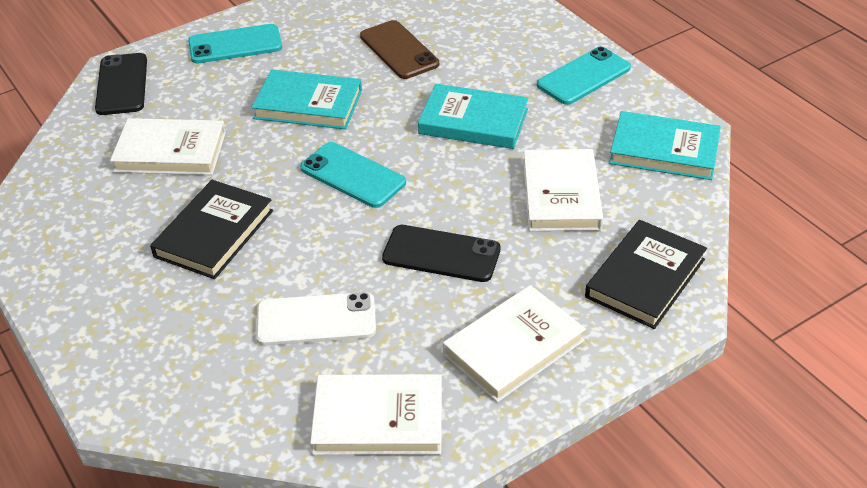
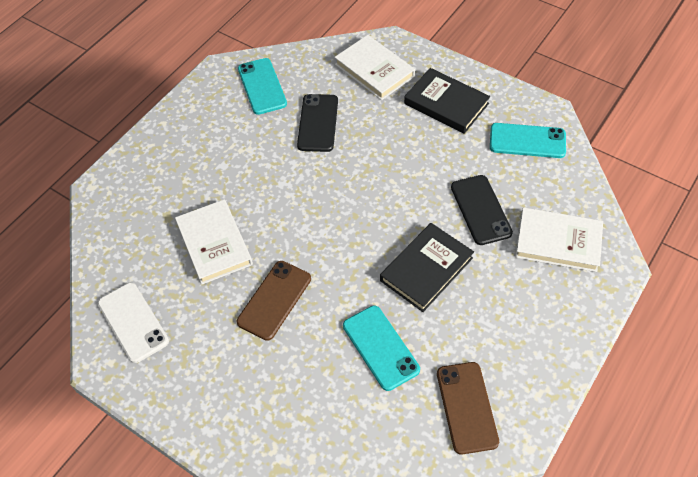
brown phone: 1 -> 2
turquoise book: 3 -> 0
white book: 4 -> 3

